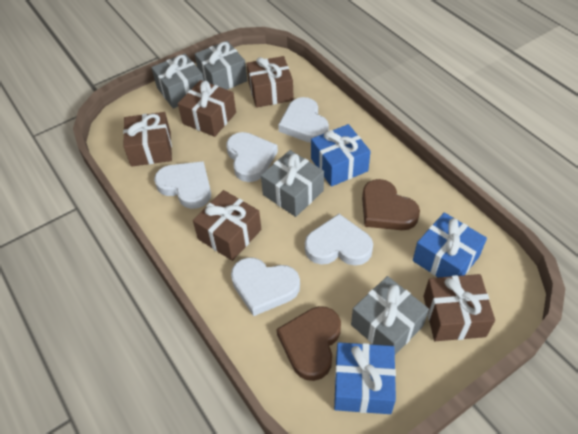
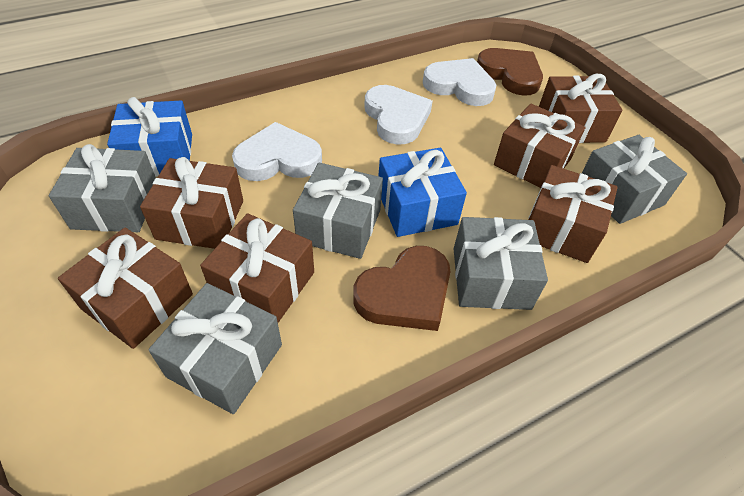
blue gift: 3 -> 2
brown gift: 5 -> 6
grey gift: 4 -> 5
white heart: 5 -> 3

